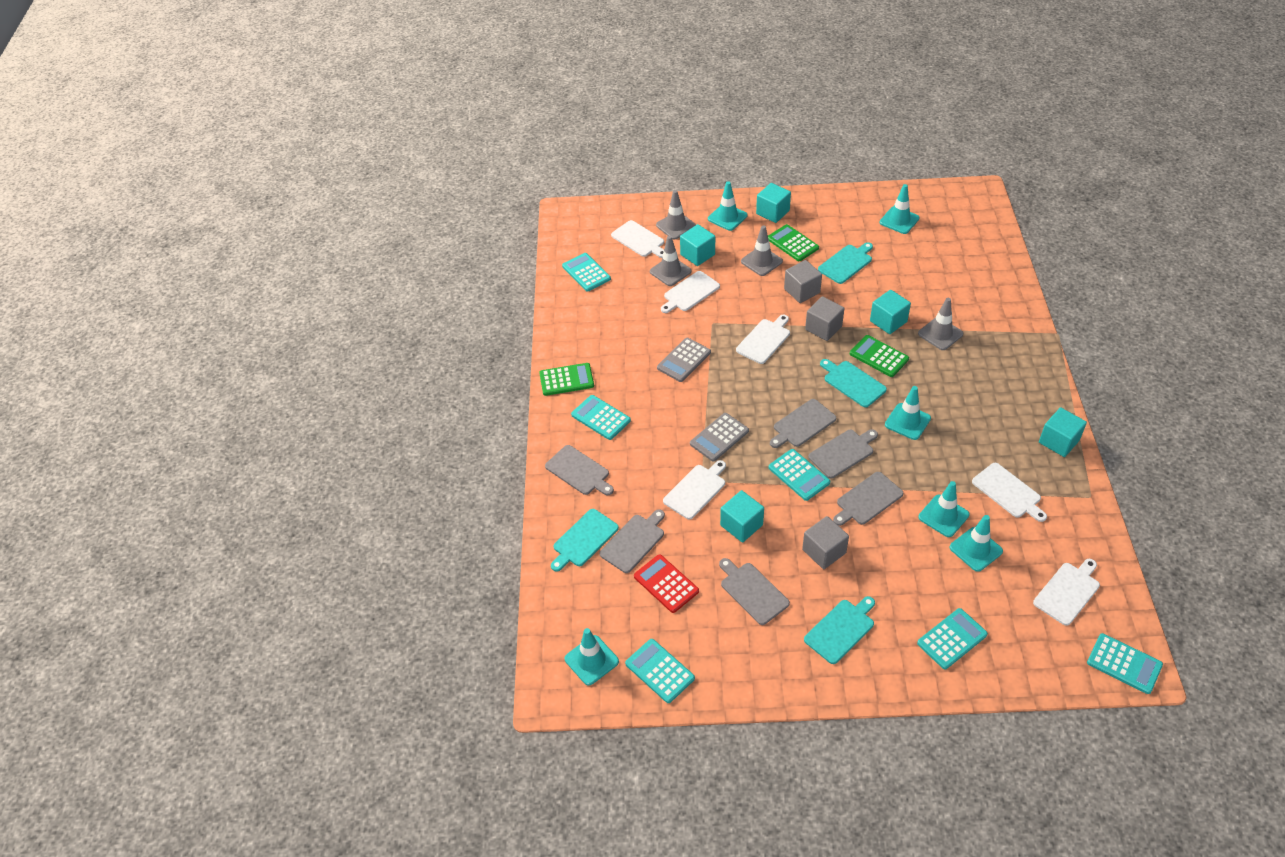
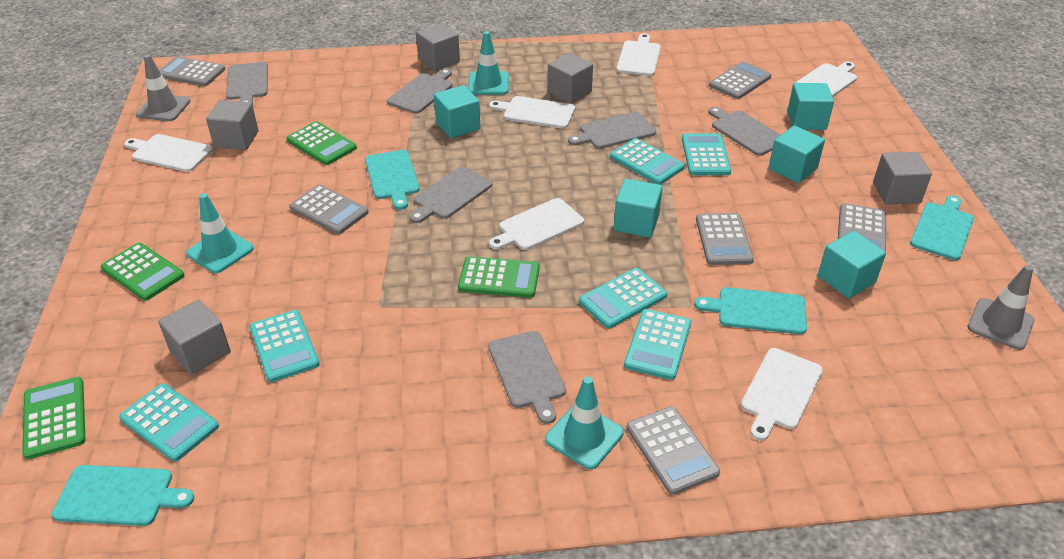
green calculator: 3 -> 4
grey calculator: 2 -> 6
grey cube: 3 -> 5
grey traffic cone: 4 -> 2
red calculator: 1 -> 0
turquoise traffic cone: 6 -> 3

